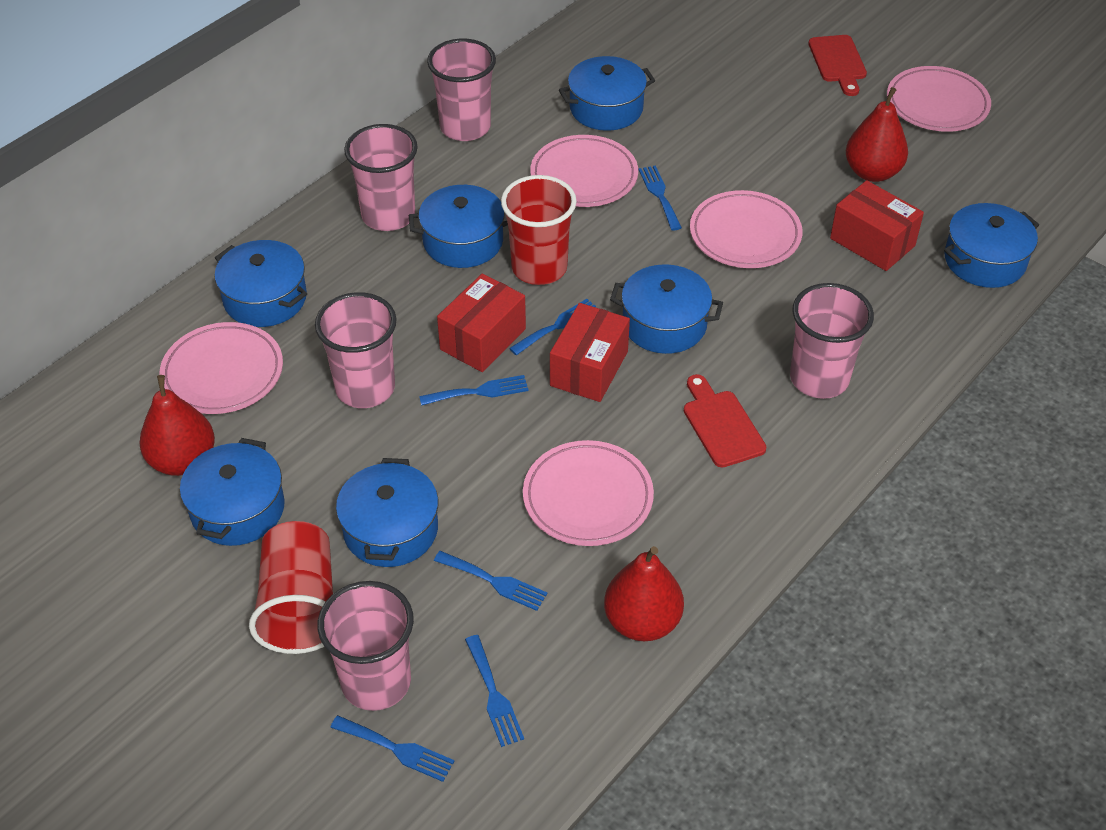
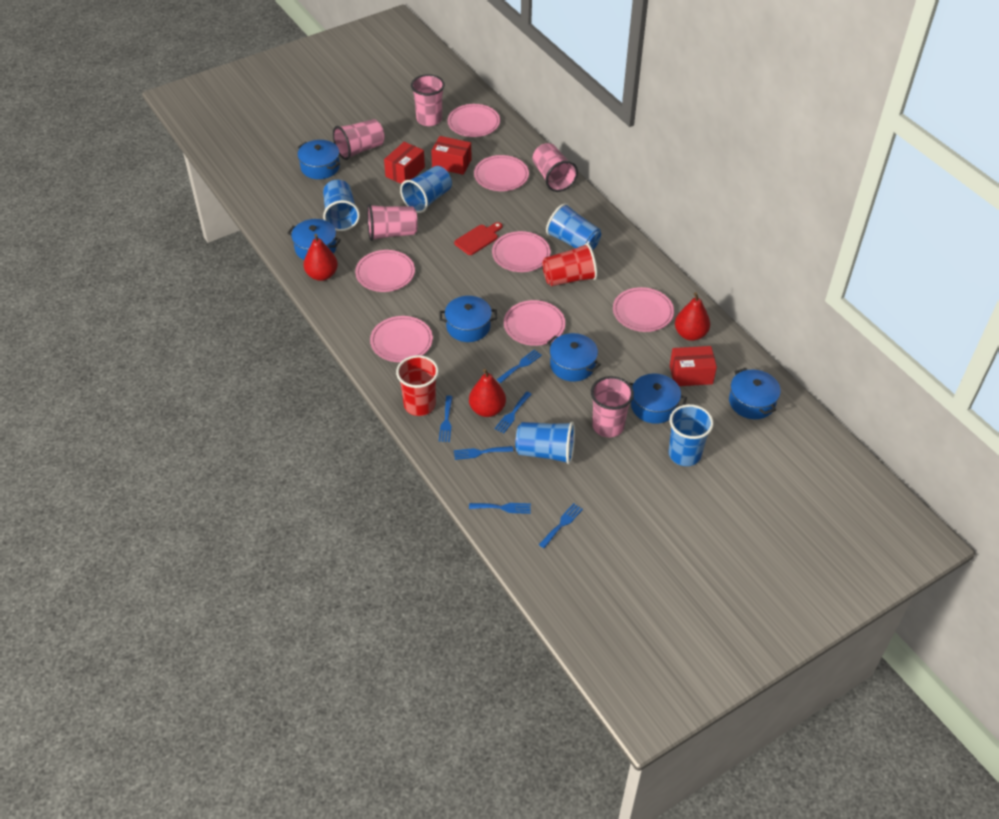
blue cup: 0 -> 5
blue pot: 7 -> 6
pink plate: 5 -> 7
red cutting board: 2 -> 1

